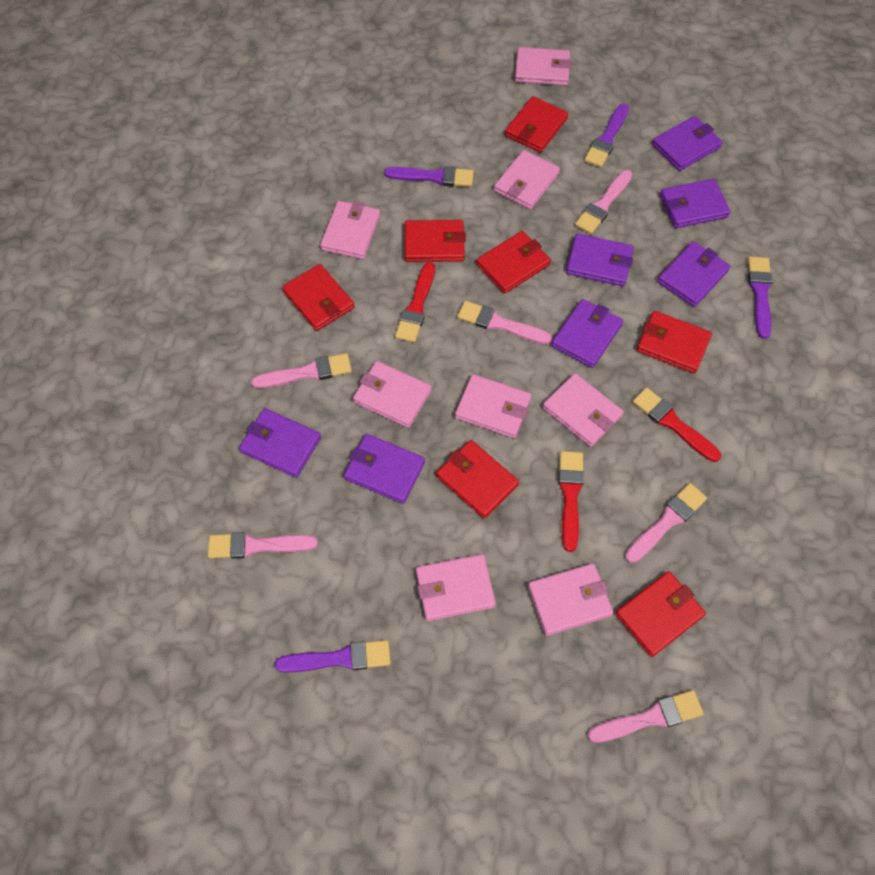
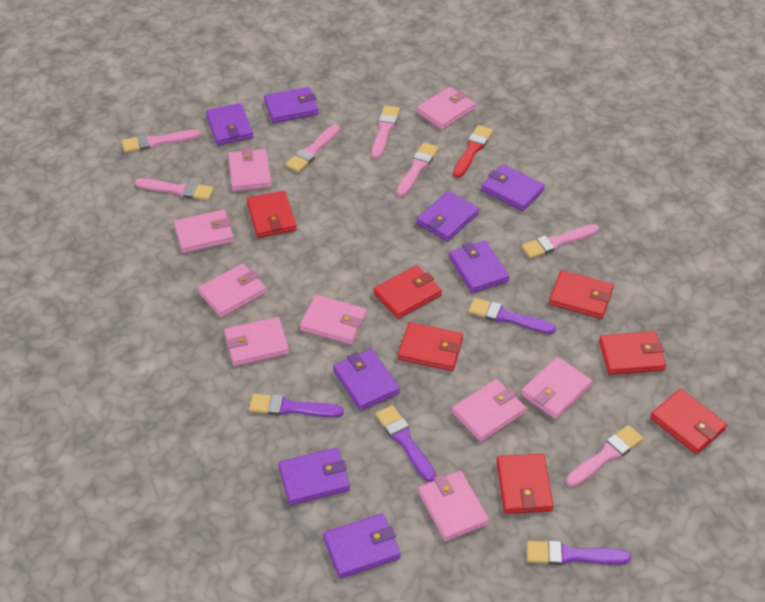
pink brush: 6 -> 7
pink wallet: 8 -> 9
purple wallet: 7 -> 8
red brush: 3 -> 1

